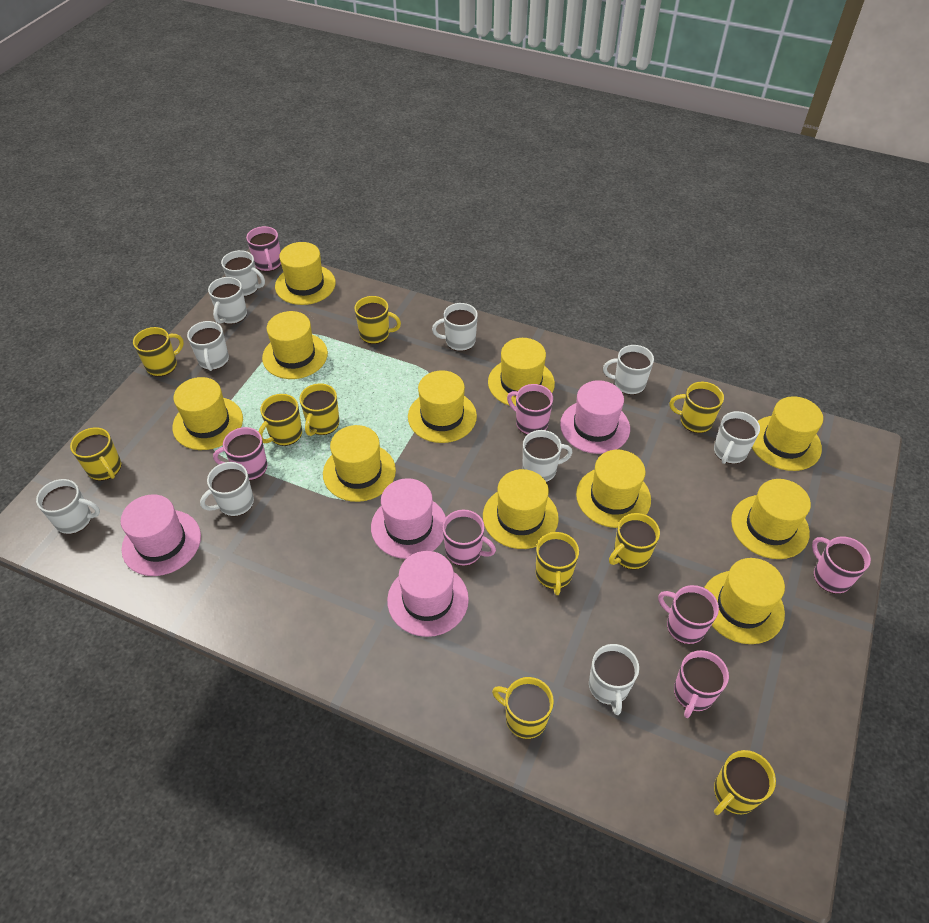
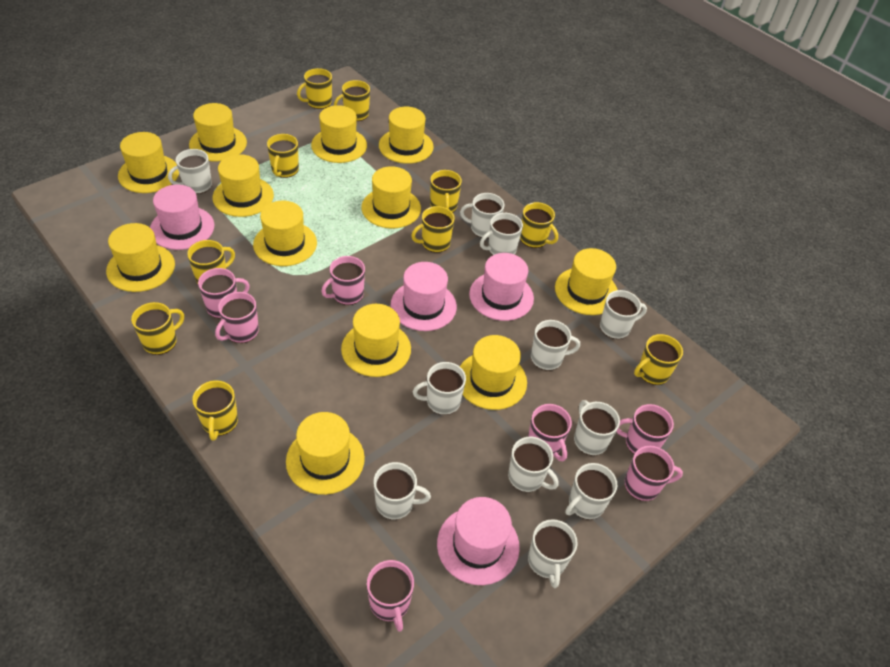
white mug: 10 -> 11
yellow hat: 11 -> 12

